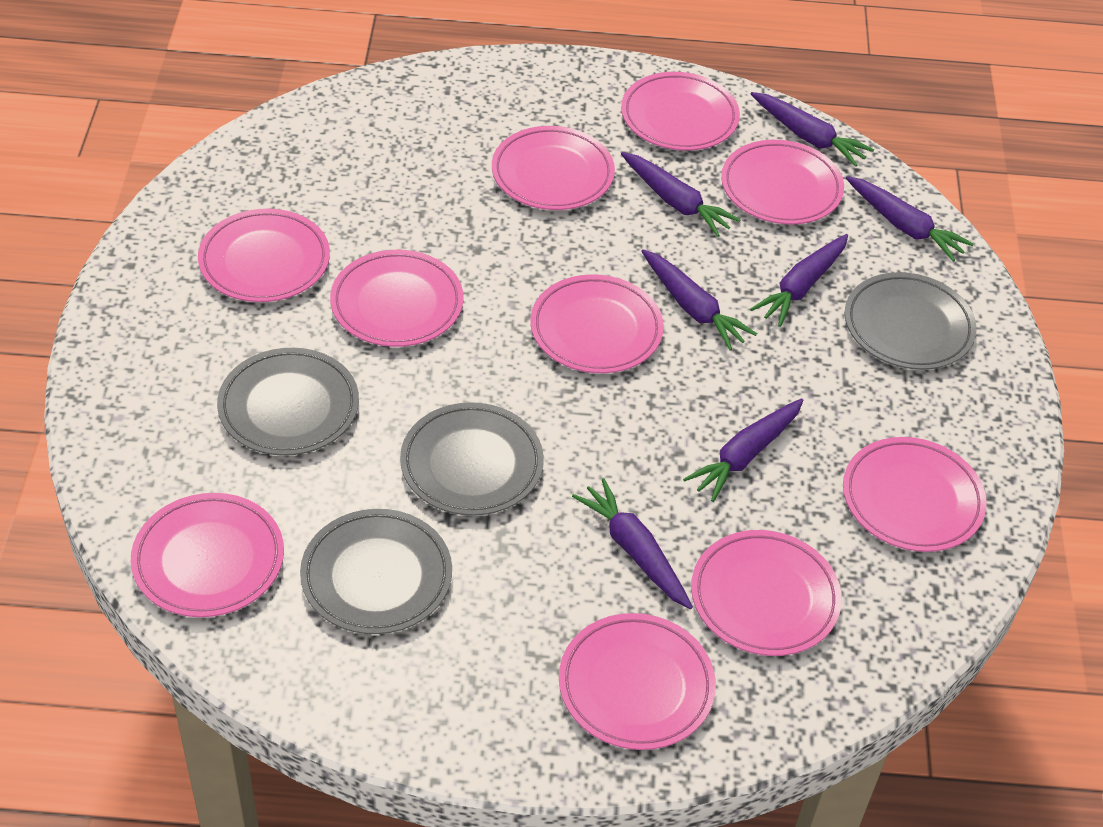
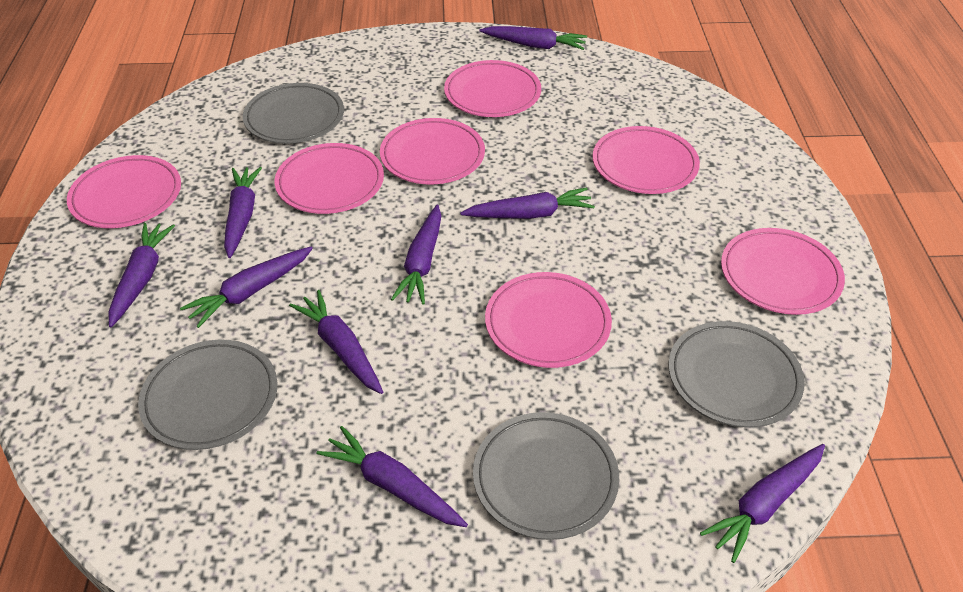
pink plate: 10 -> 7
purple carrot: 7 -> 9

